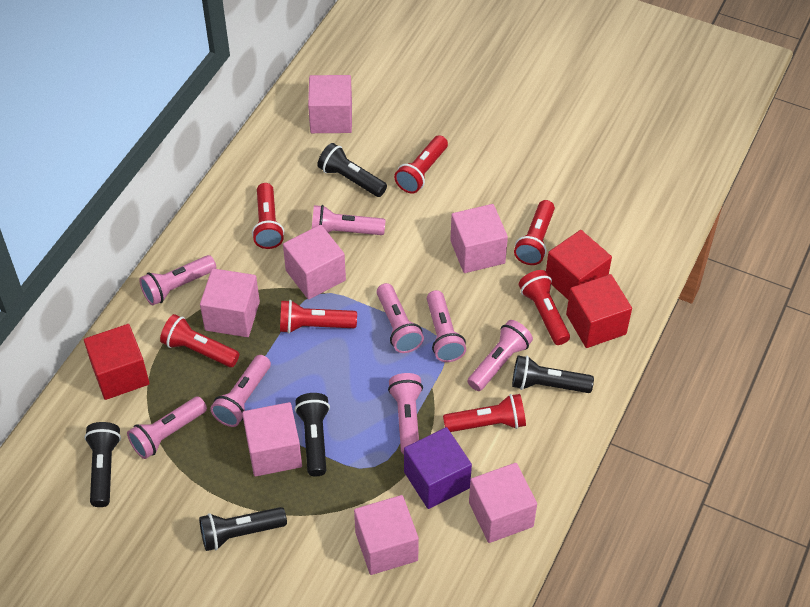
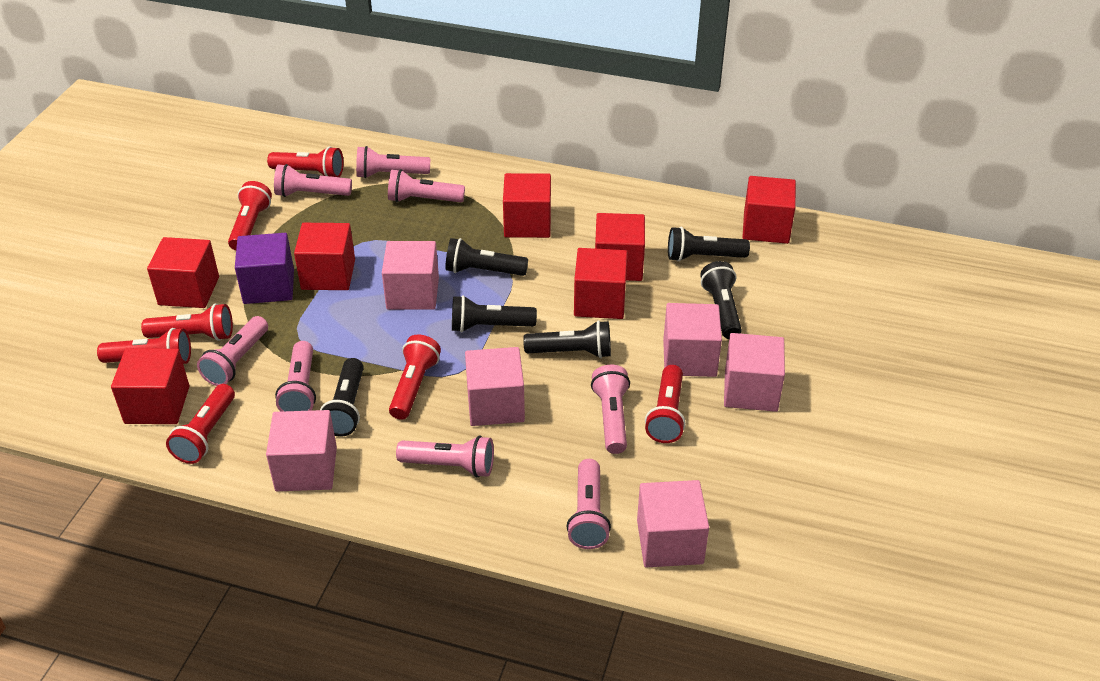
black flashlight: 5 -> 6
pink cube: 7 -> 6
red cube: 3 -> 7

